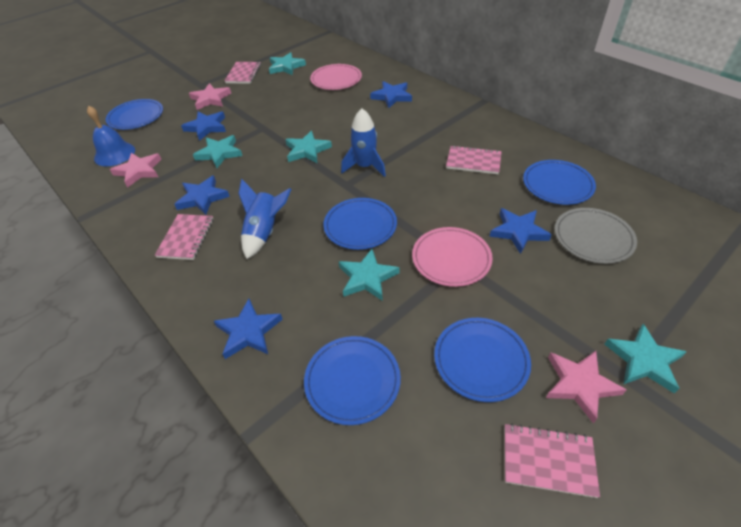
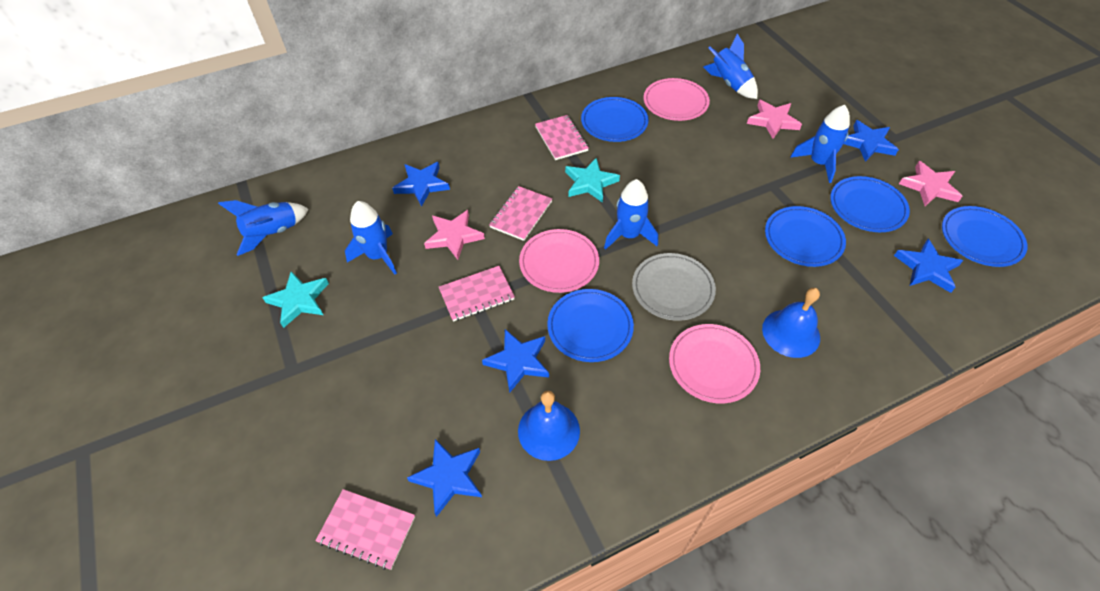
blue bell: 1 -> 2
blue rocket: 2 -> 5
pink plate: 2 -> 3
turquoise star: 5 -> 2

